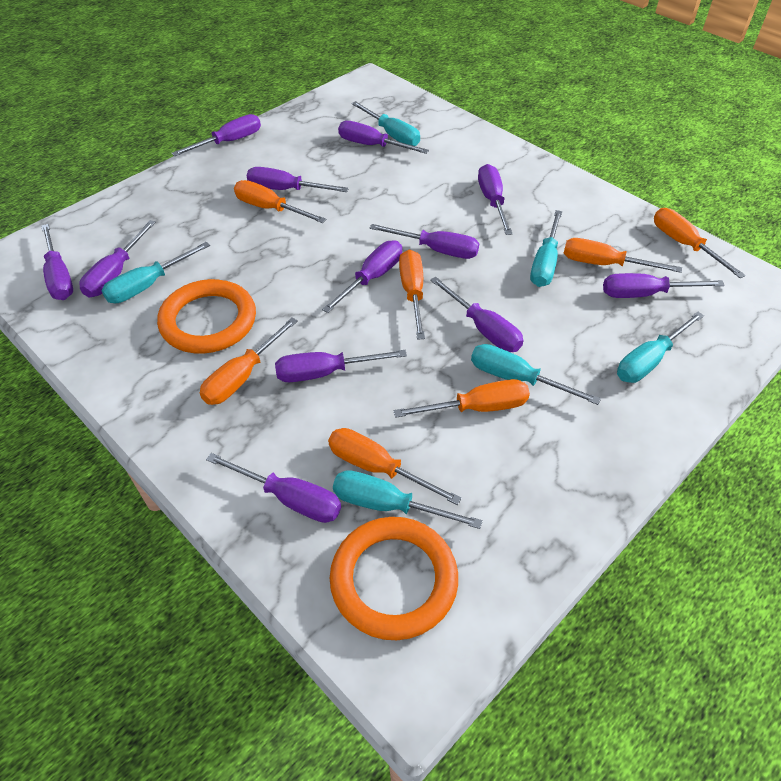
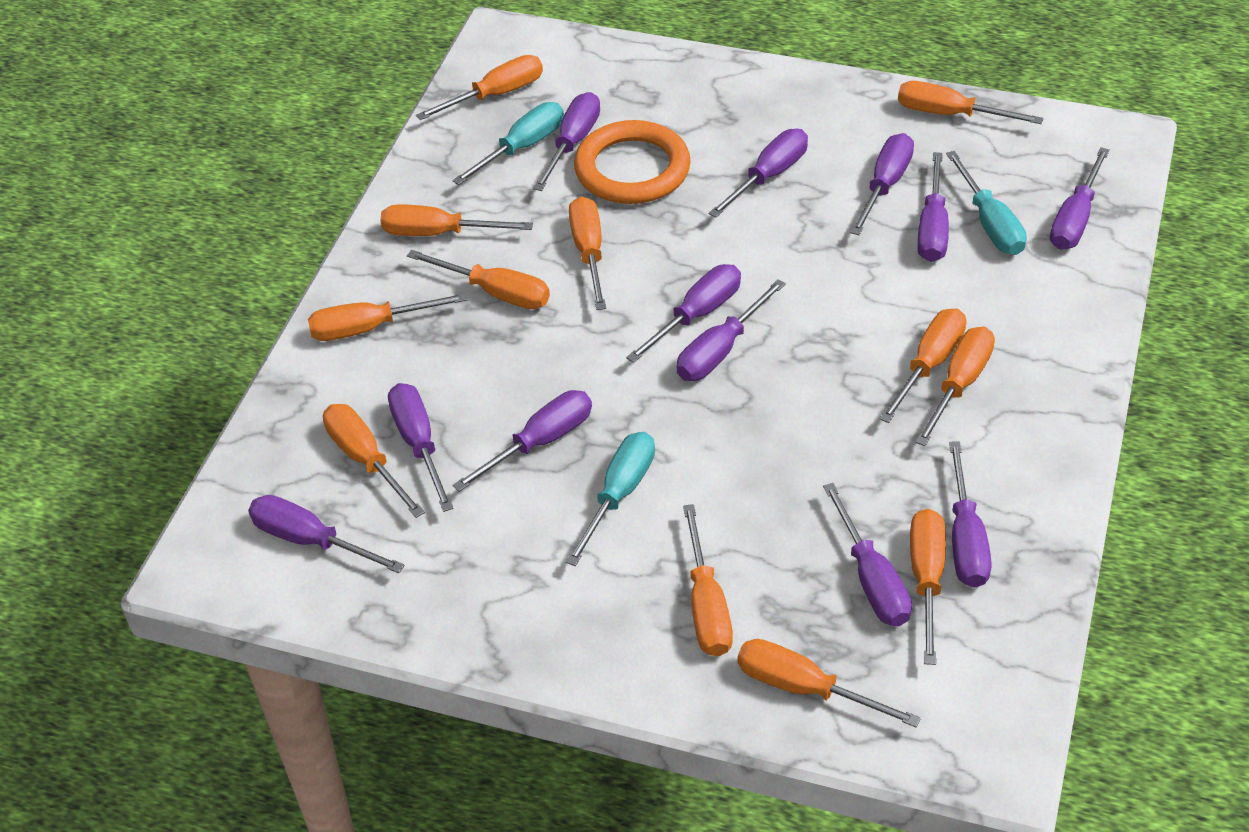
orange ring: 2 -> 1
orange screwdriver: 7 -> 12
turquoise screwdriver: 6 -> 3

